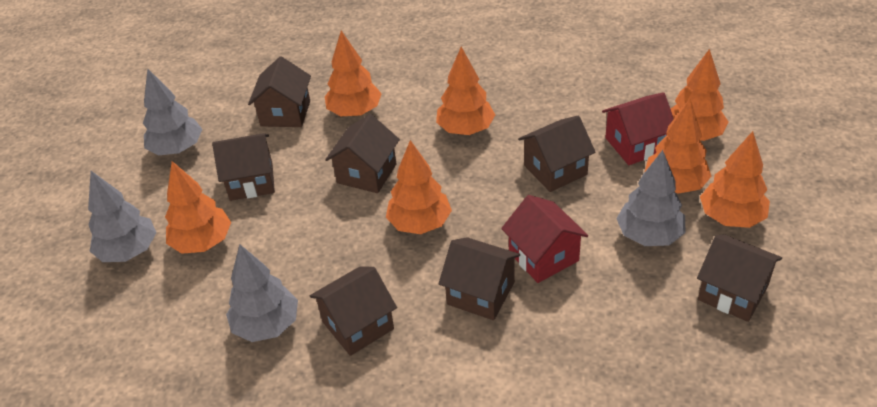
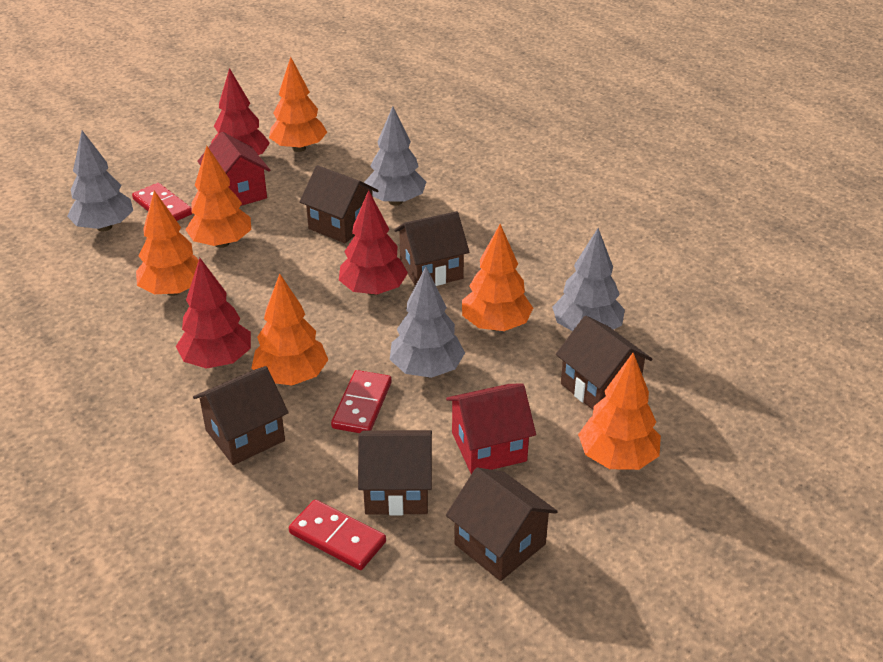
brown house: 7 -> 6
orange tree: 7 -> 6
red domino: 0 -> 3
red tree: 0 -> 3

